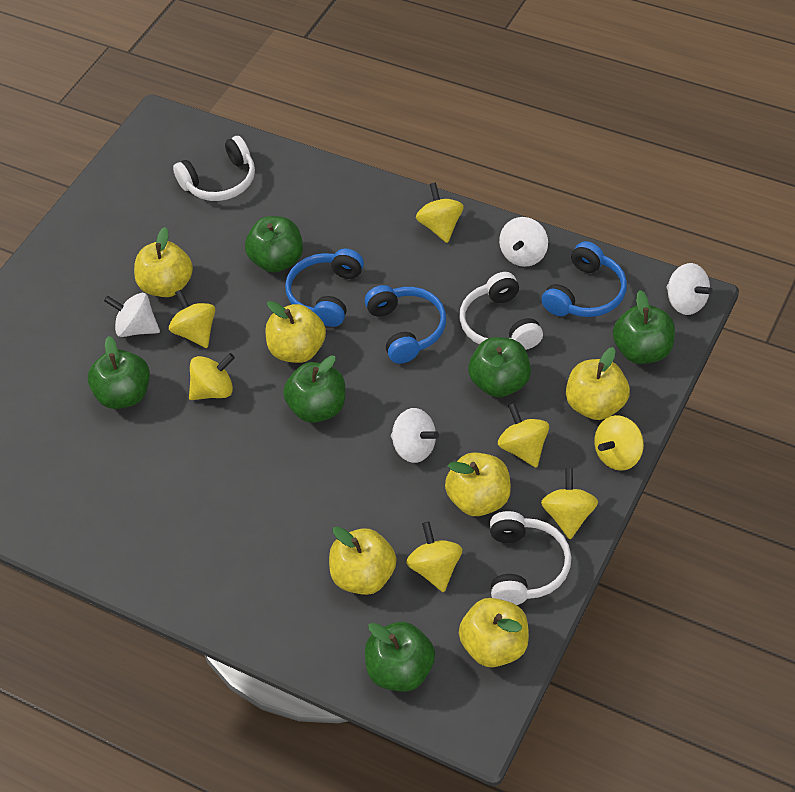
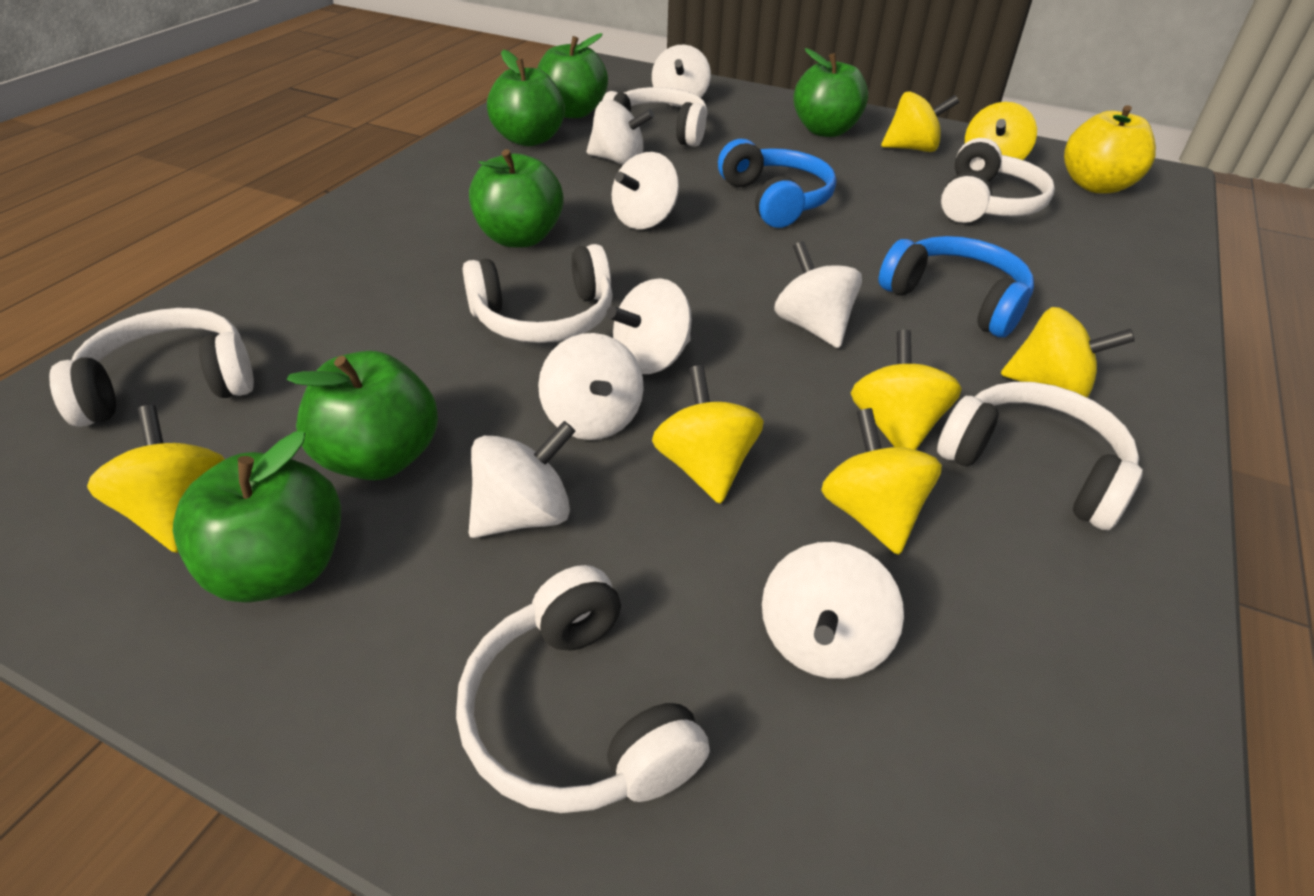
blue headphones: 3 -> 2
white headphones: 3 -> 6
white spinning top: 4 -> 8
yellow apple: 6 -> 1

